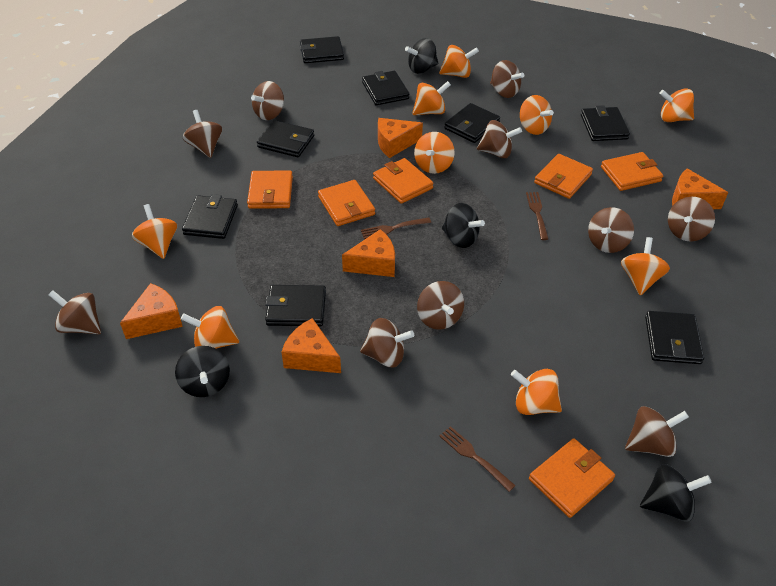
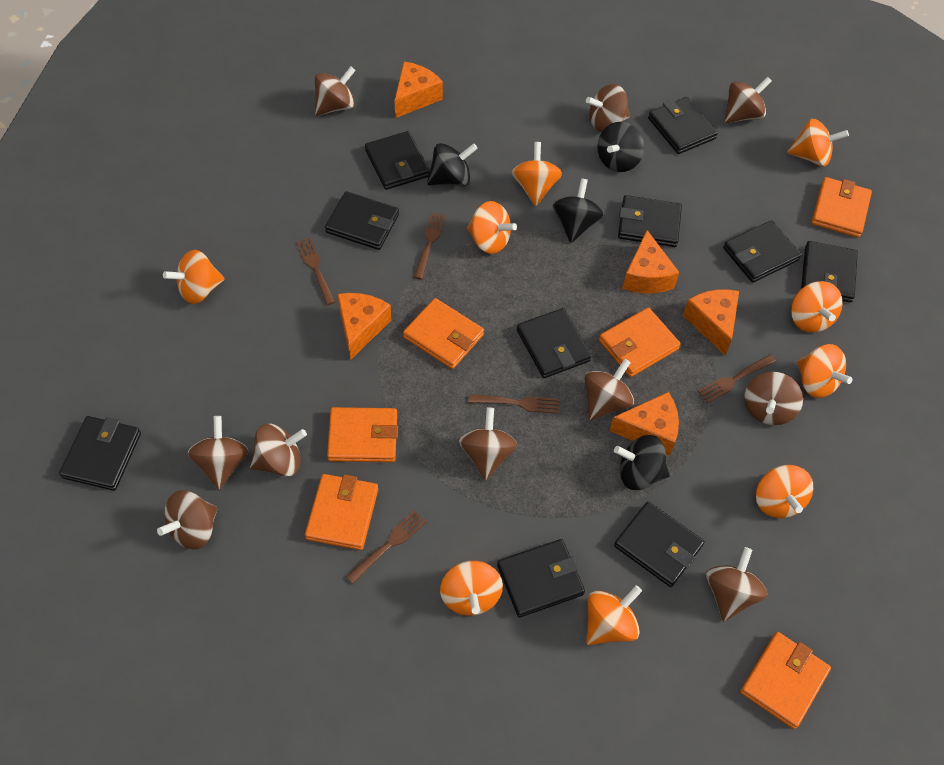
black wallet: 8 -> 10
brown fork: 3 -> 5

